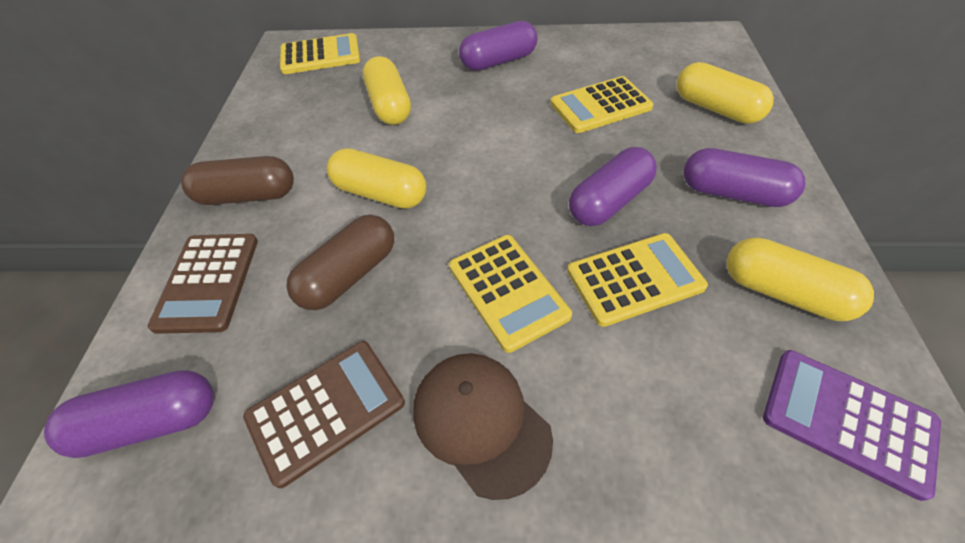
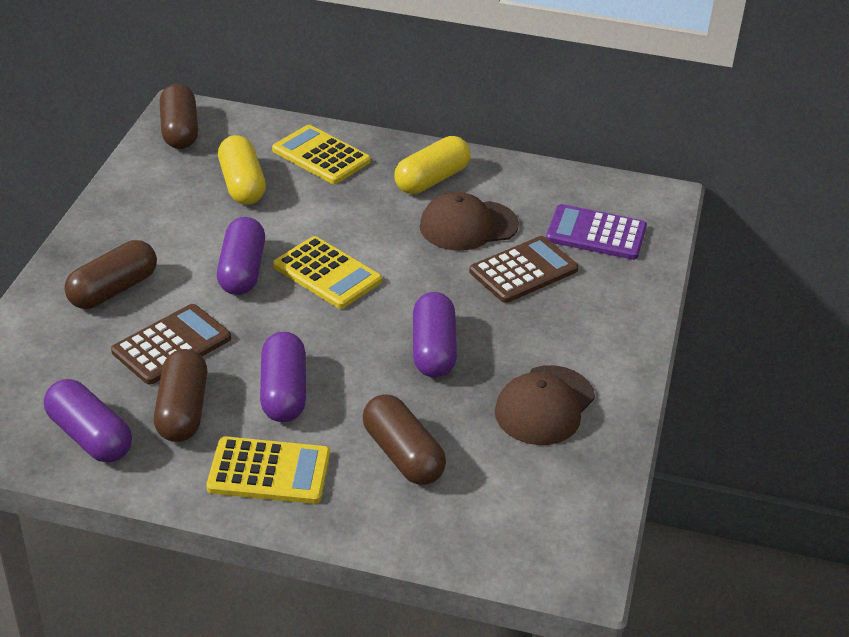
brown cap: 1 -> 2
brown capsule: 2 -> 4
yellow calculator: 4 -> 3
yellow capsule: 4 -> 2

